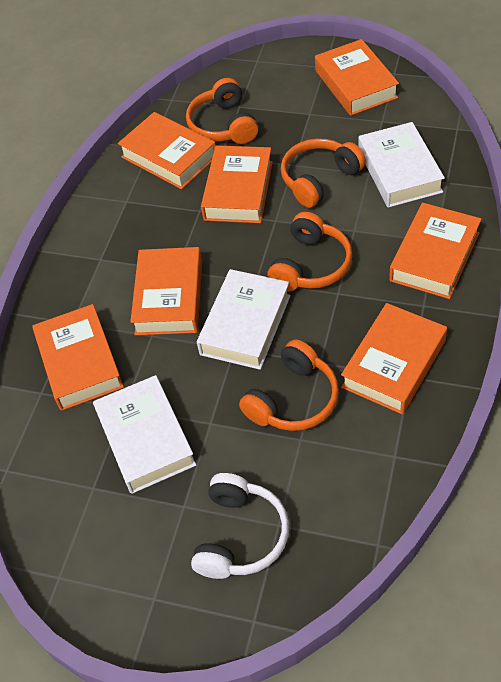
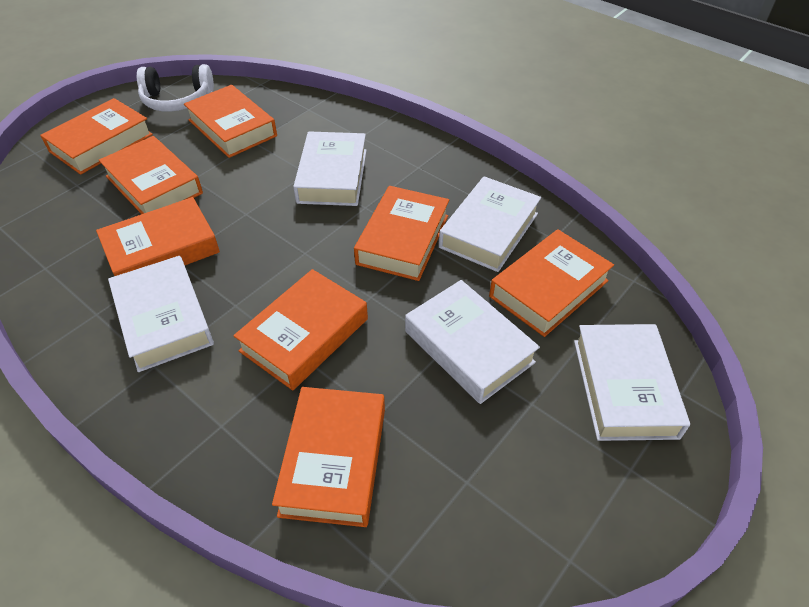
orange book: 7 -> 8
orange headphones: 4 -> 0
white book: 3 -> 5

